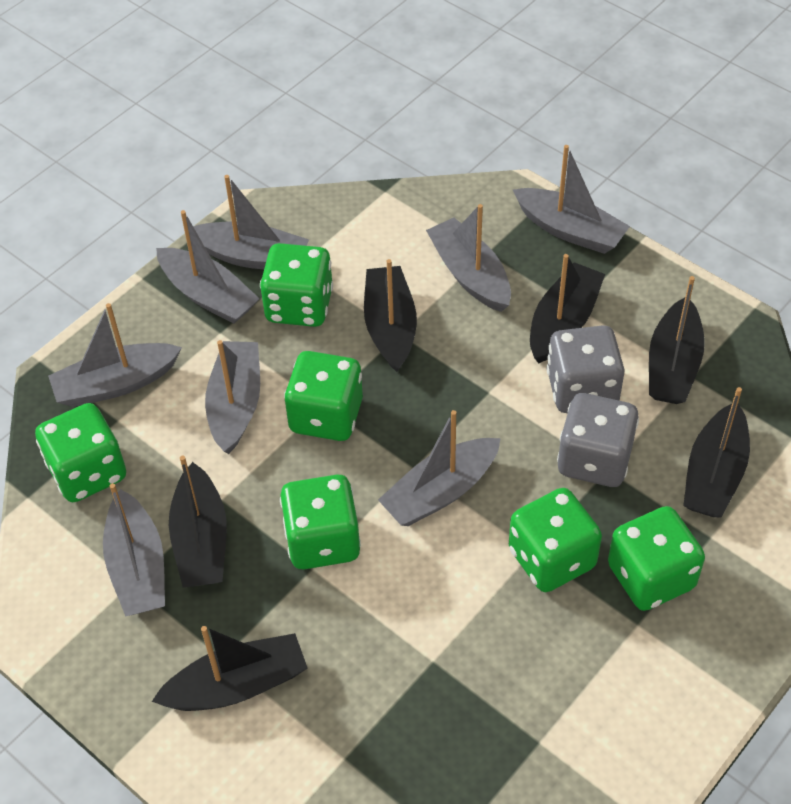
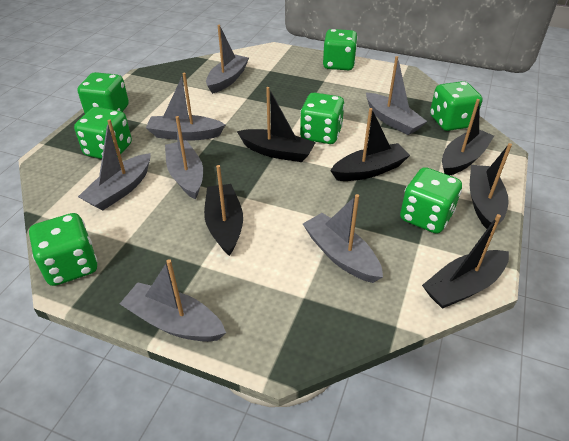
green dice: 6 -> 7
grey boat: 8 -> 7
grey dice: 2 -> 0

